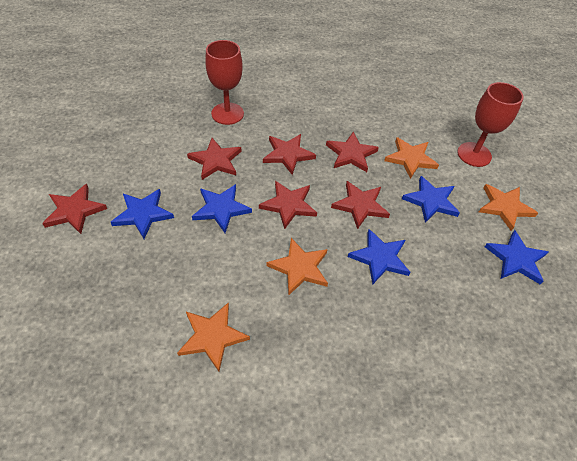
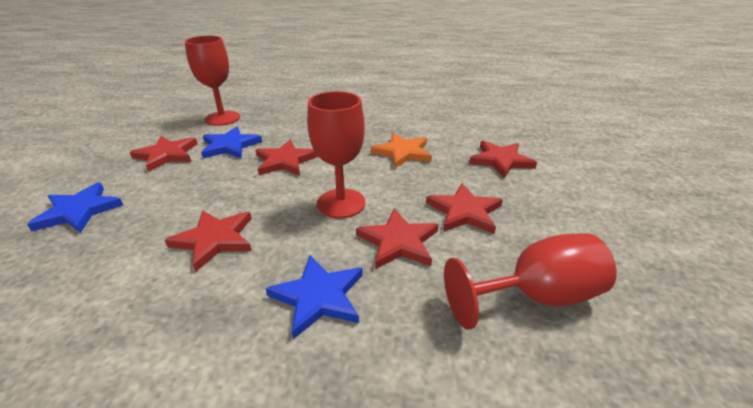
blue star: 5 -> 3
orange star: 4 -> 1
red goblet: 2 -> 3

